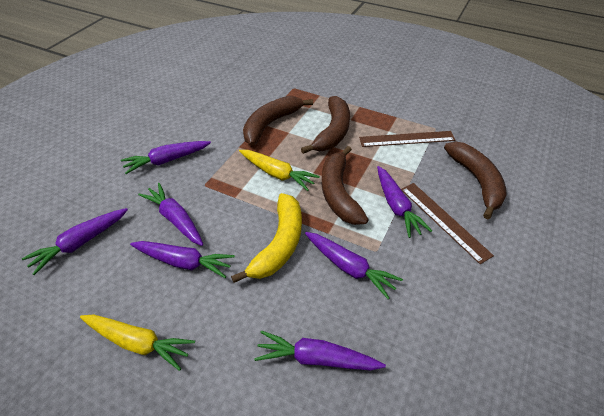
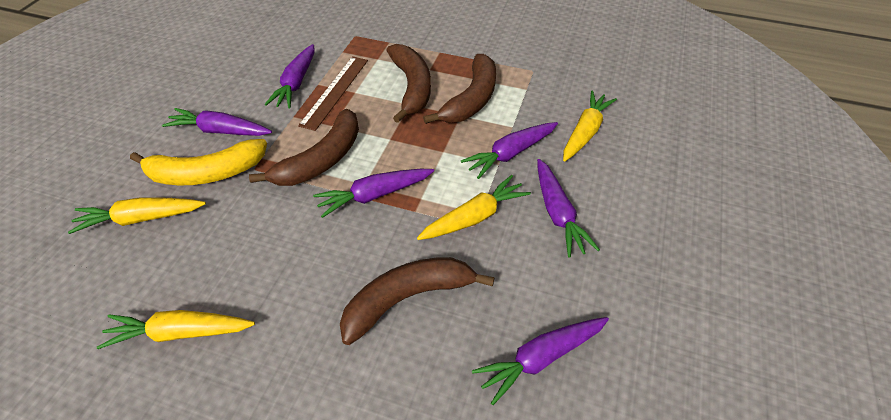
brown ruler: 2 -> 1
purple carrot: 7 -> 6
yellow carrot: 2 -> 4

